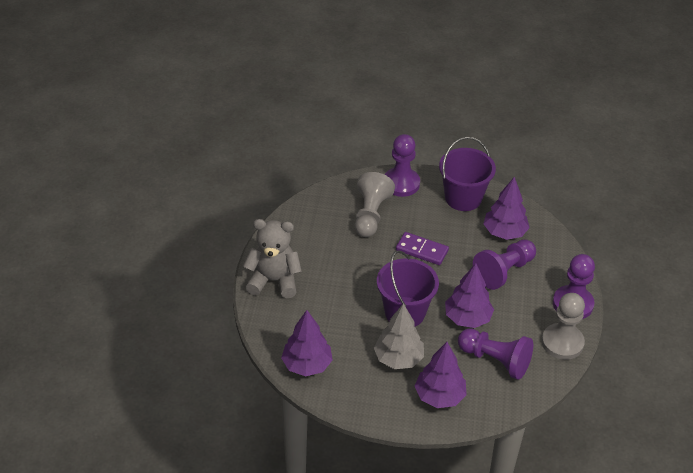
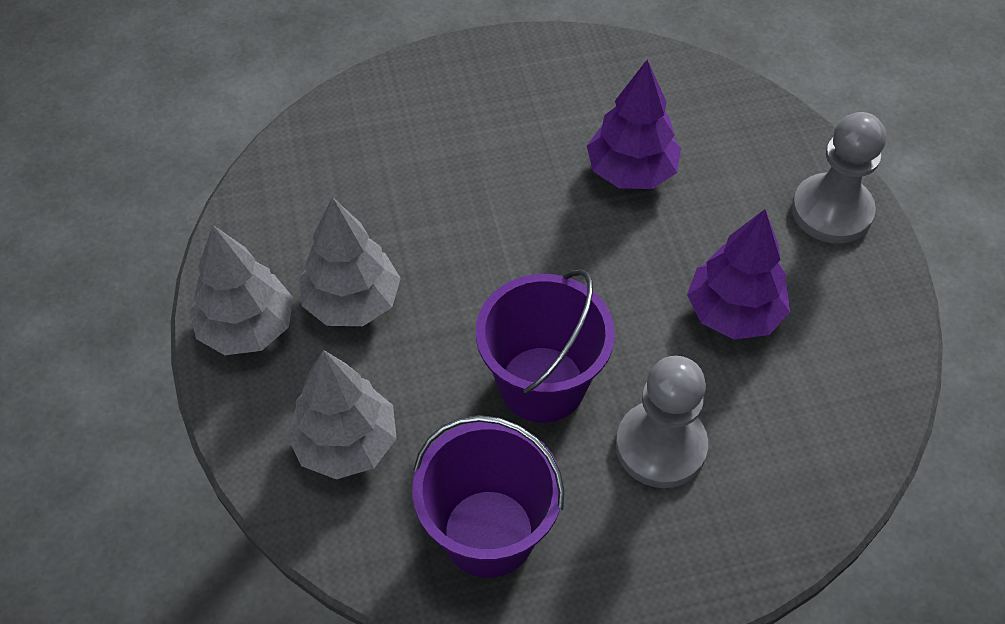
grey teddy bear: 1 -> 0
grey tree: 1 -> 3
purple domino: 1 -> 0
purple pawn: 4 -> 0
purple tree: 4 -> 2

